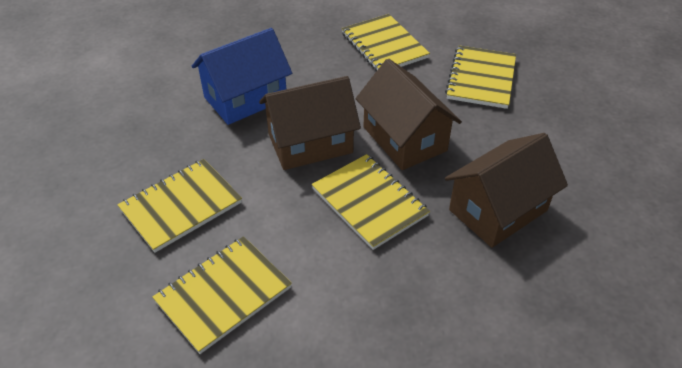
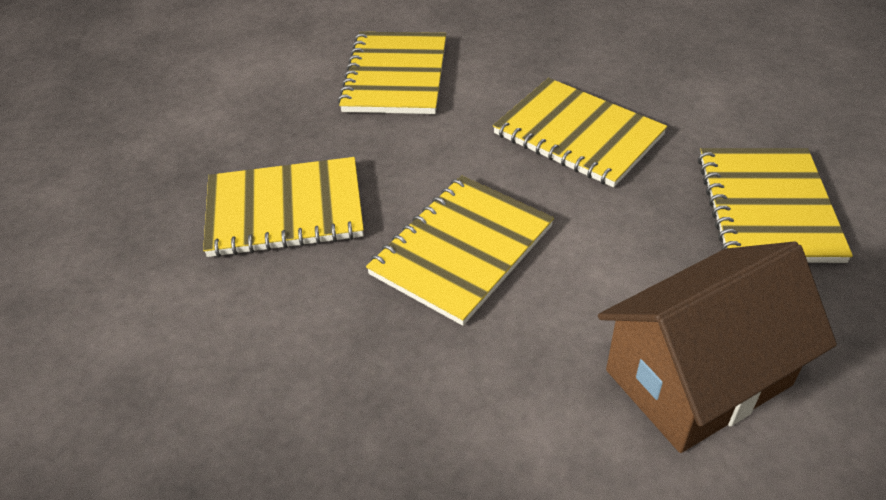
blue house: 1 -> 0
brown house: 3 -> 1

